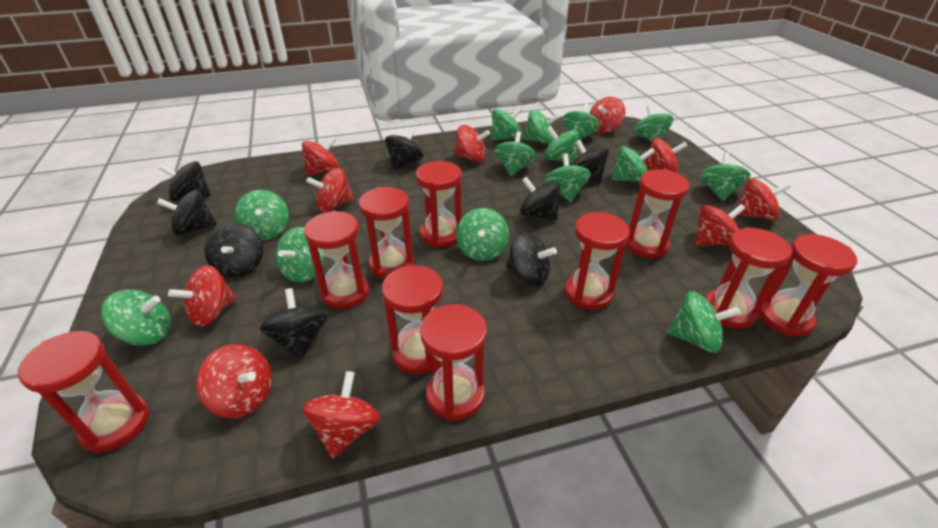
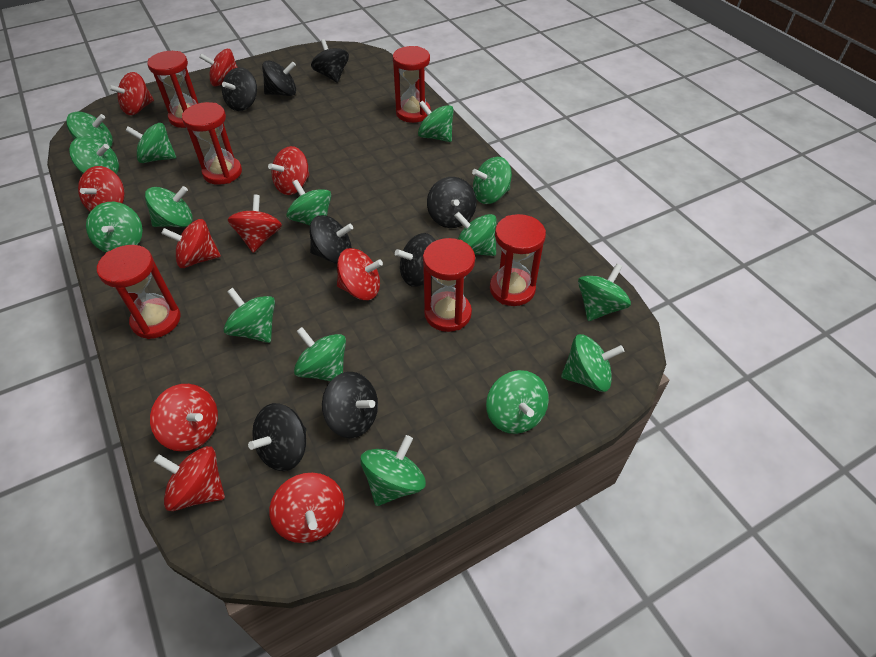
green spinning top: 14 -> 15
red hourglass: 10 -> 6

